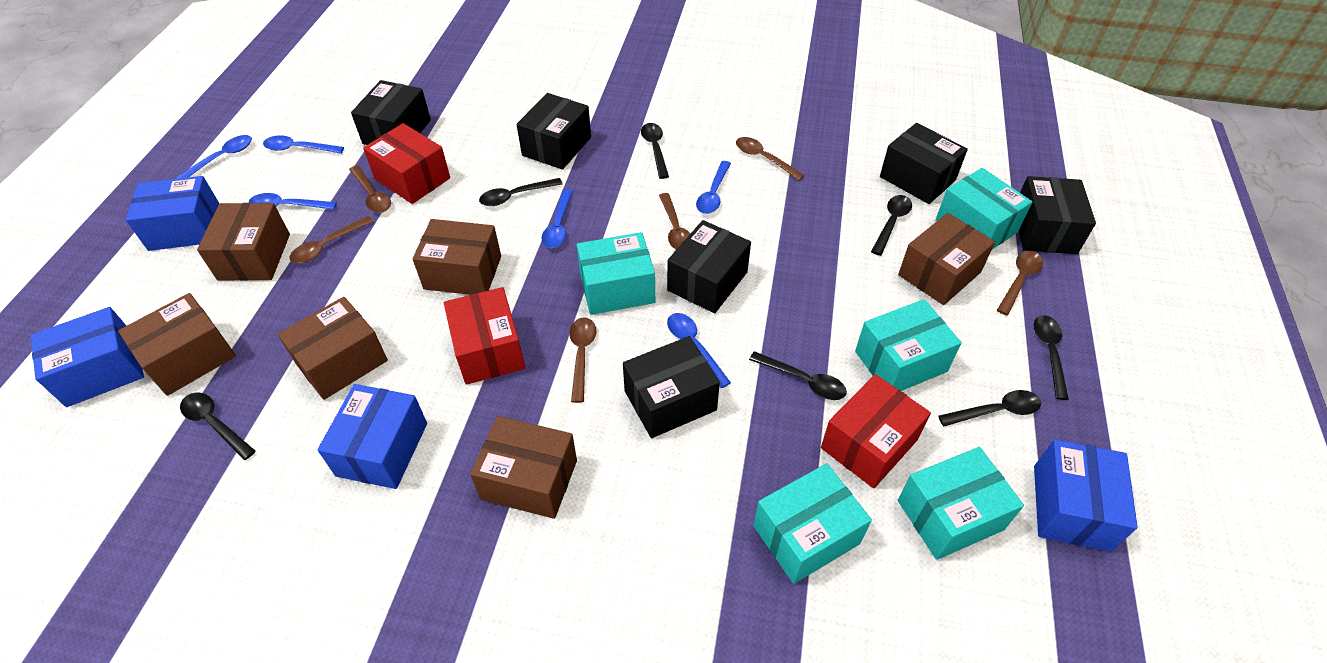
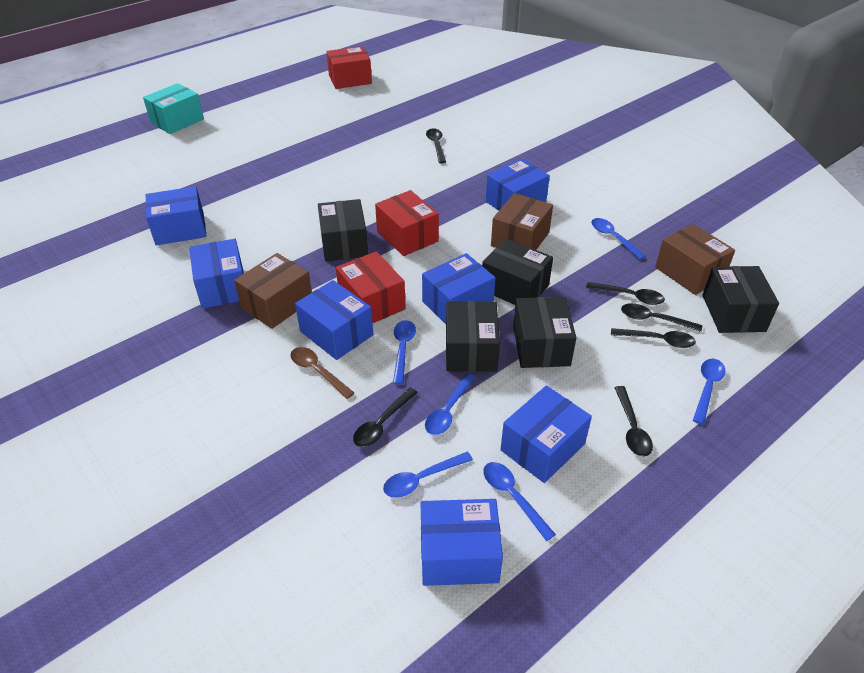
black box: 6 -> 5
black spoon: 7 -> 6
blue box: 4 -> 7
brown box: 6 -> 3
brown spoon: 6 -> 1
turquoise box: 5 -> 1

